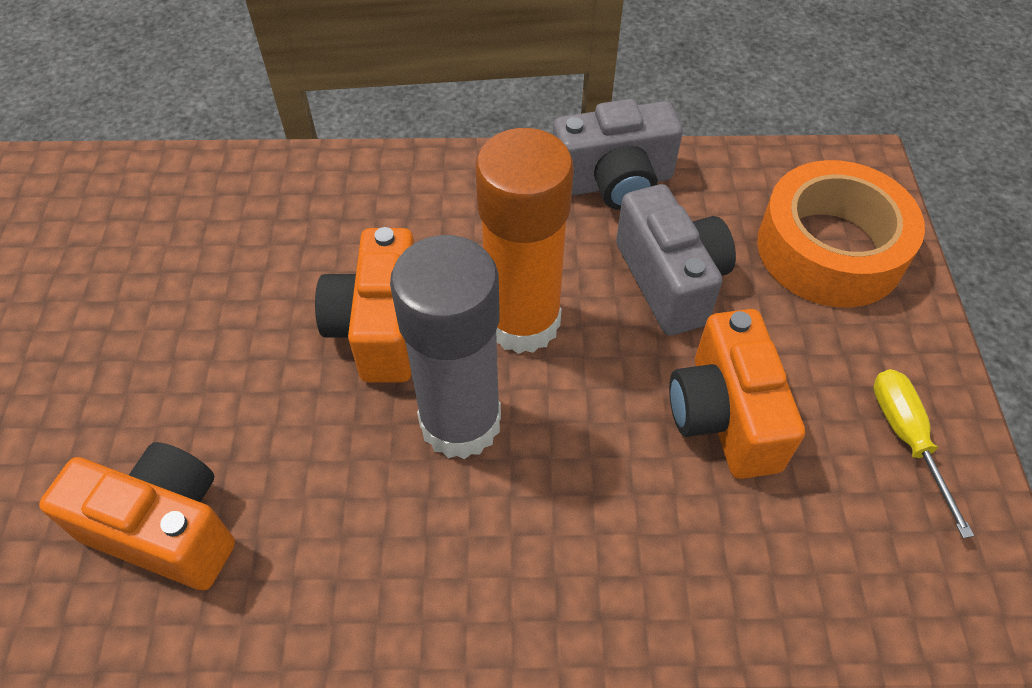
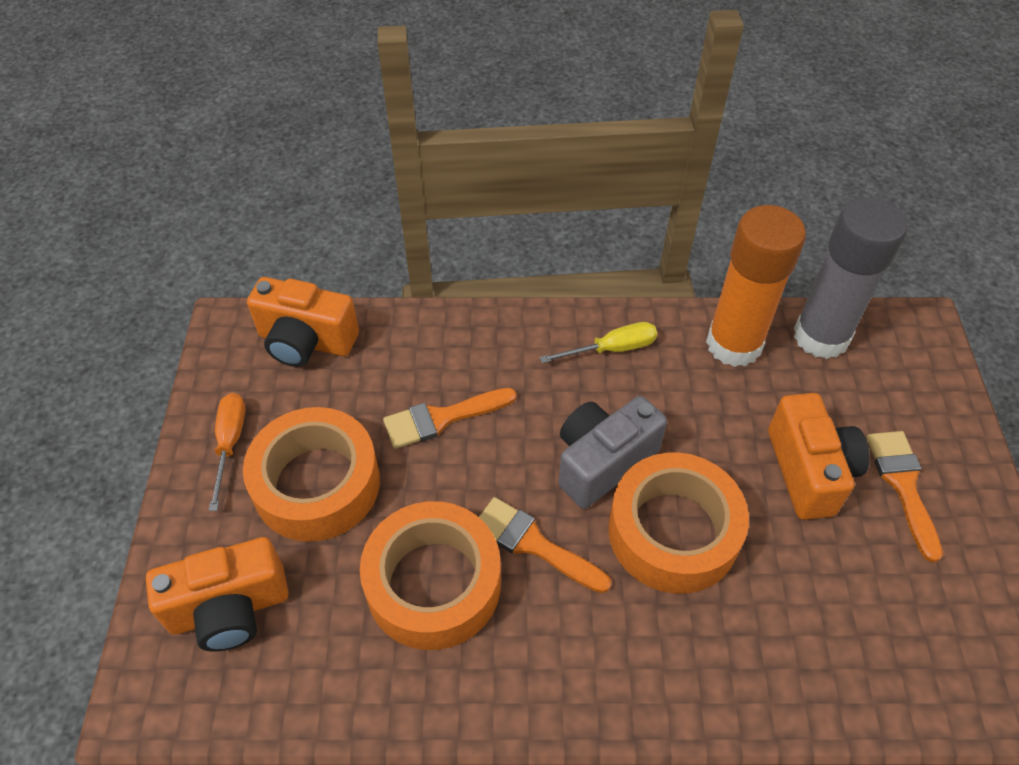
grey camera: 2 -> 1
orange brush: 0 -> 3
orange screwdriver: 0 -> 1
orange tape: 1 -> 3

